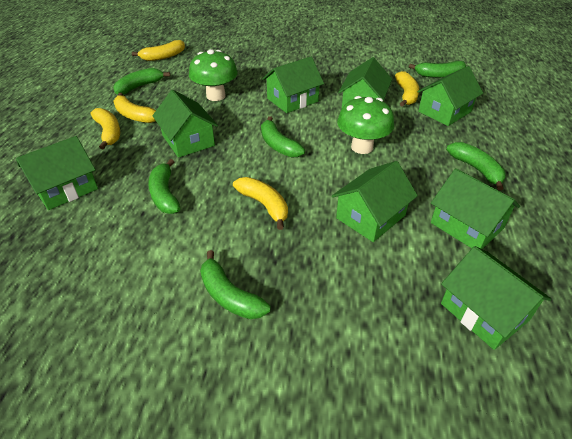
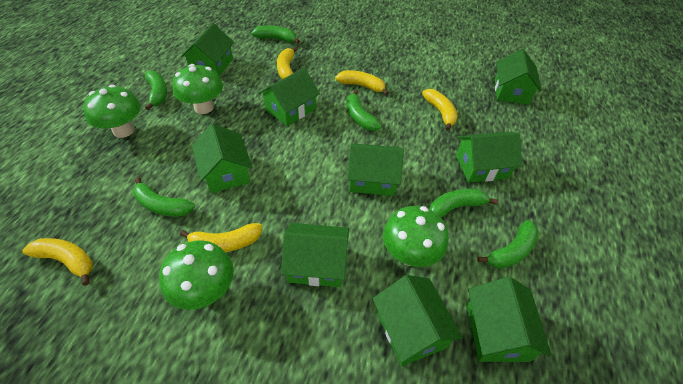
green house: 8 -> 9
green mushroom: 2 -> 4

